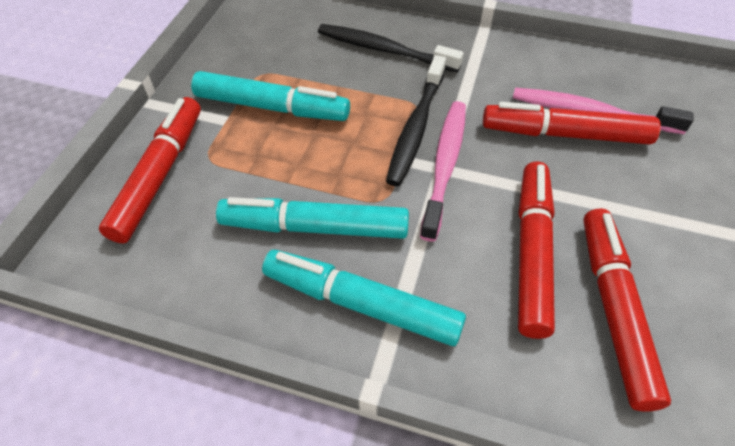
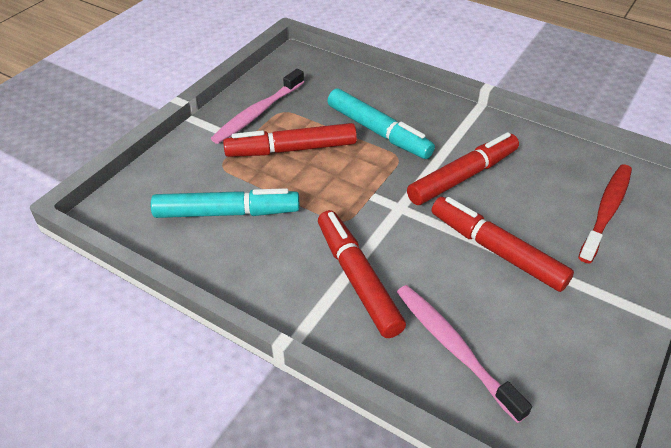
black toothbrush: 2 -> 0
red toothbrush: 0 -> 1
turquoise marker: 3 -> 2

